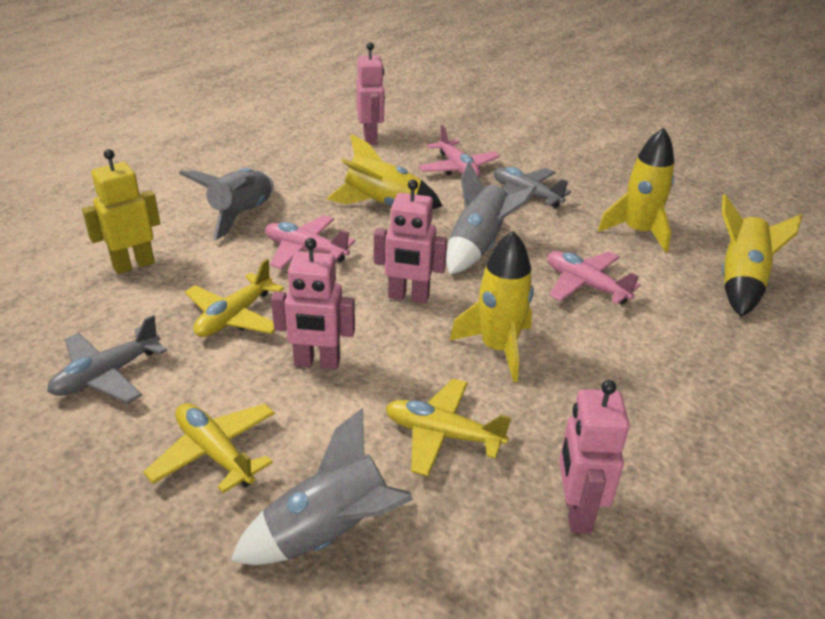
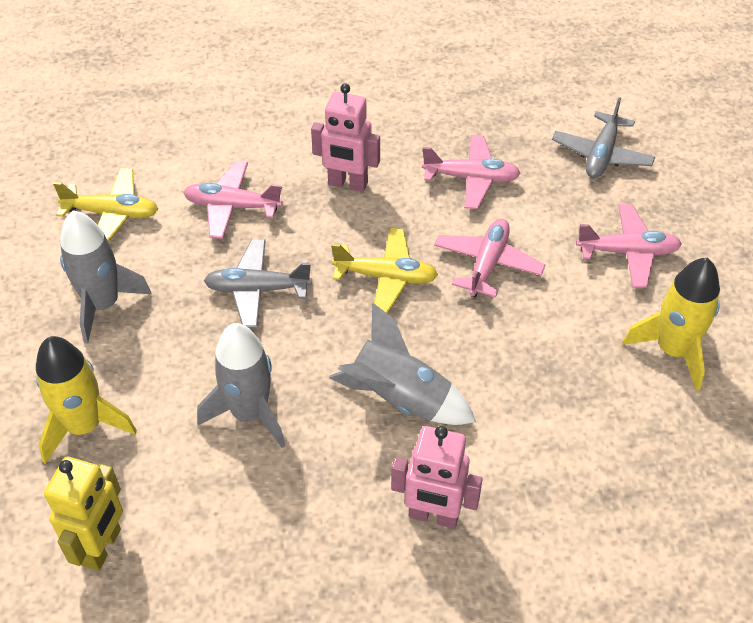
pink plane: 3 -> 4
pink robot: 4 -> 2
yellow plane: 3 -> 2
yellow rocket: 4 -> 2

